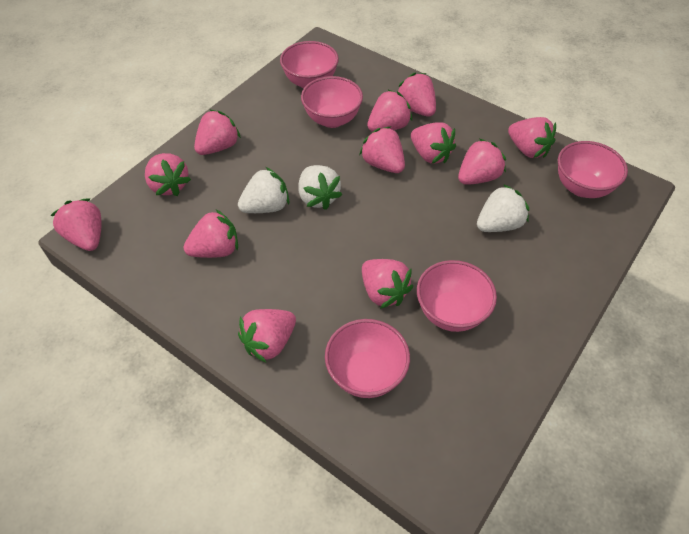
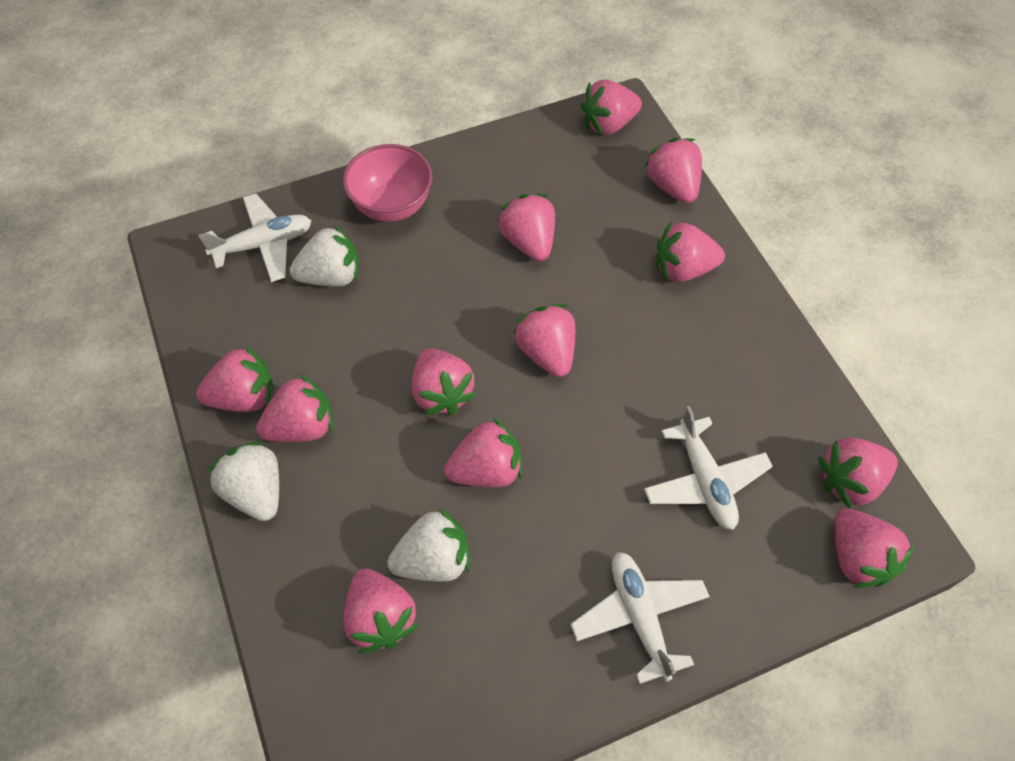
pink bowl: 5 -> 1
white plane: 0 -> 3

